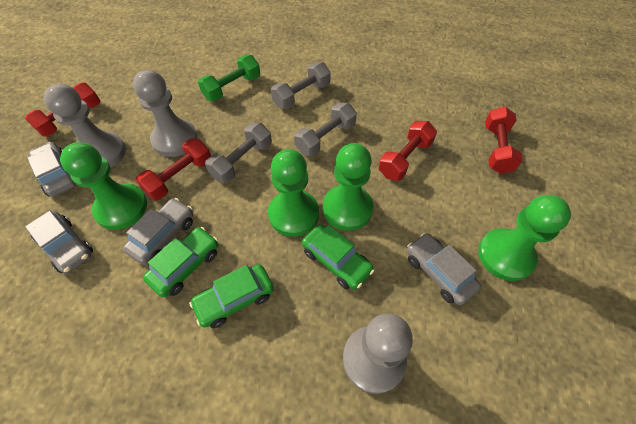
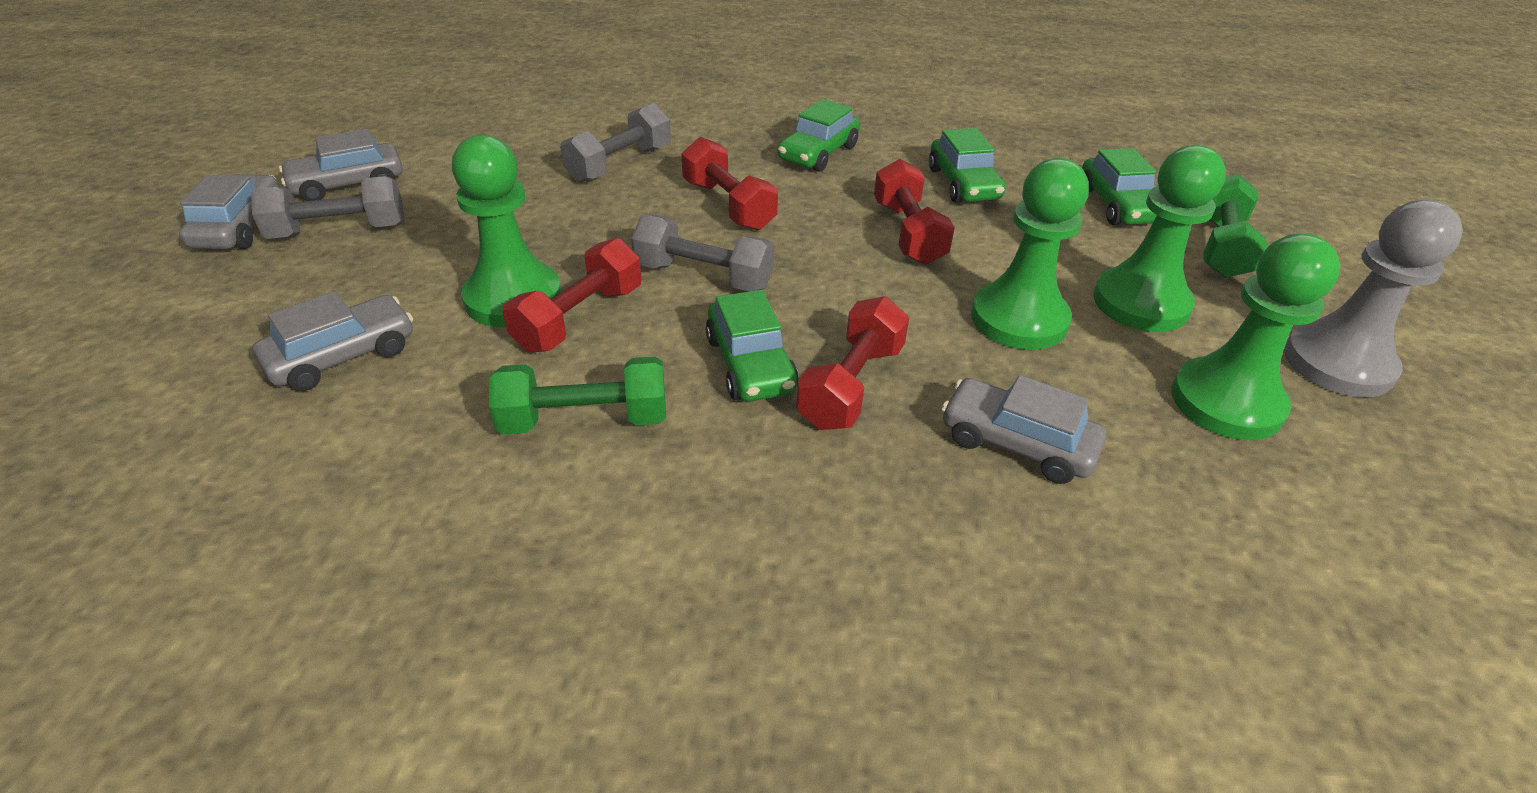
green car: 3 -> 4
green dumbbell: 1 -> 2
grey pawn: 3 -> 1

